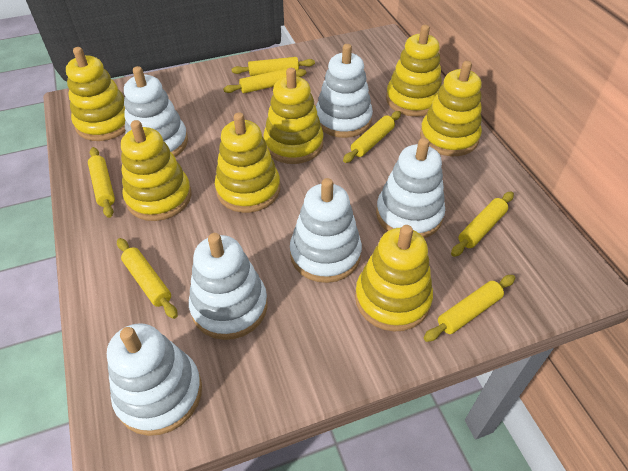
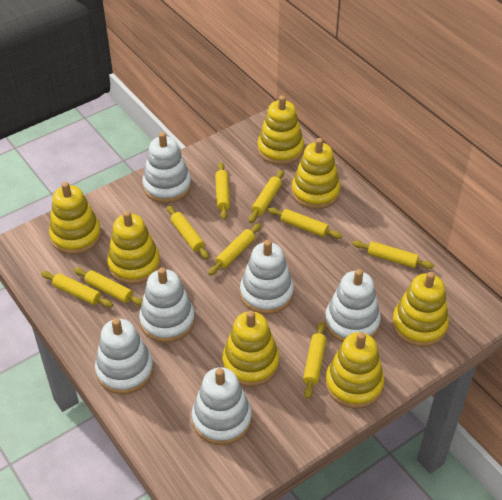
yellow rolling pin: 7 -> 9

